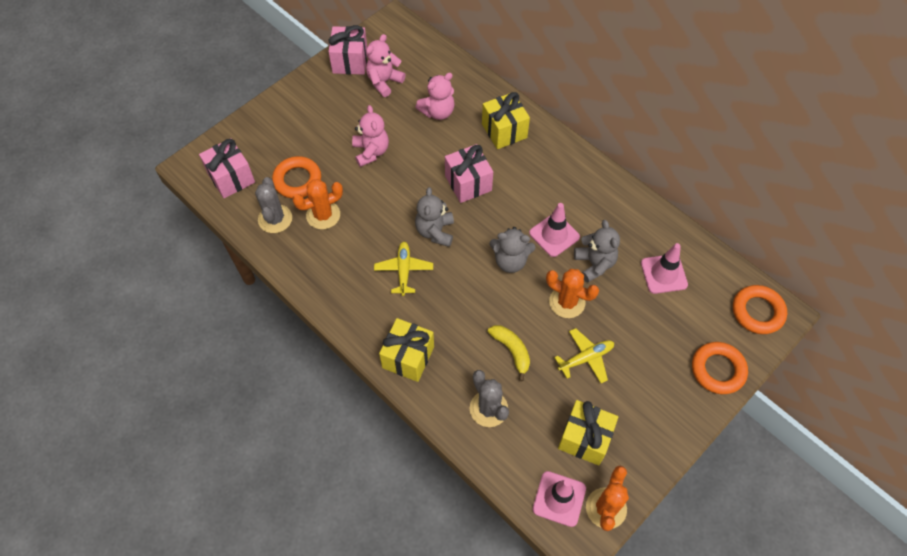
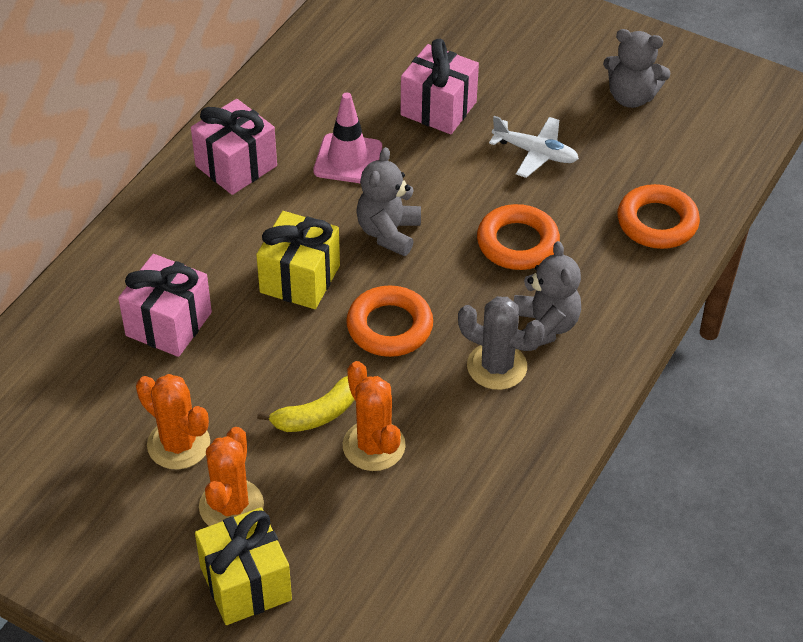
grey cactus: 2 -> 1
pink teddy bear: 3 -> 0
pink traffic cone: 3 -> 1
white plane: 0 -> 1
yellow gift: 3 -> 2
yellow plane: 2 -> 0

